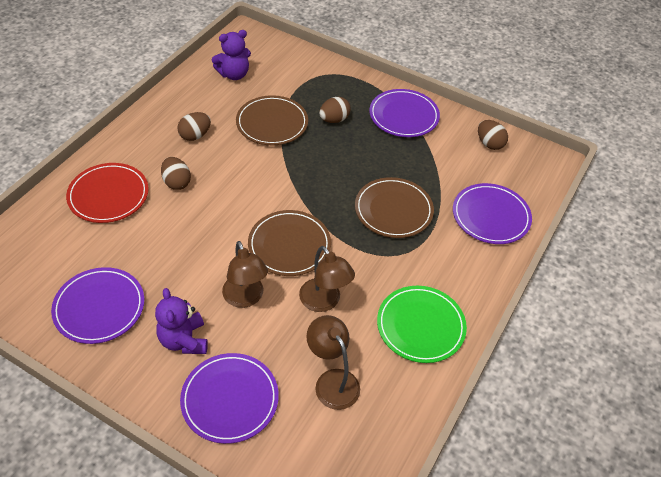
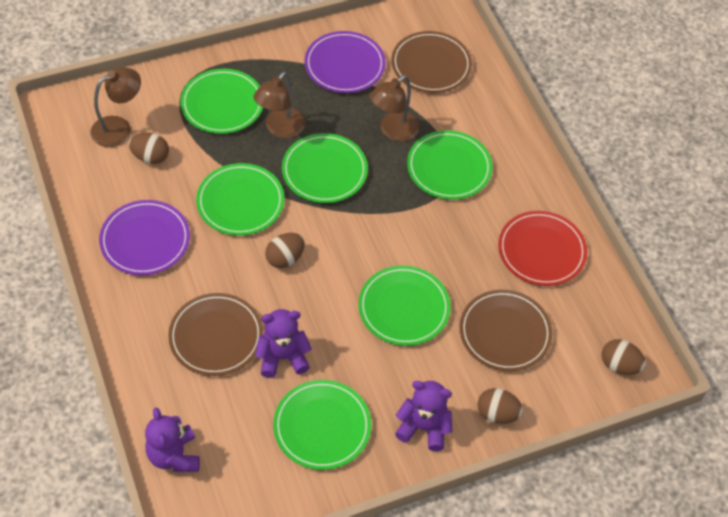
green plate: 1 -> 6
purple plate: 4 -> 2
purple teddy bear: 2 -> 3

